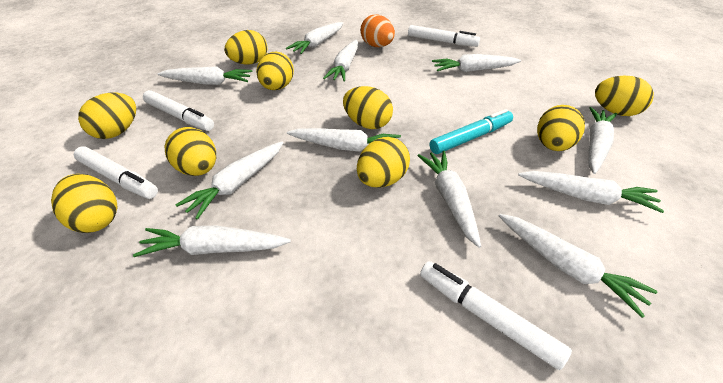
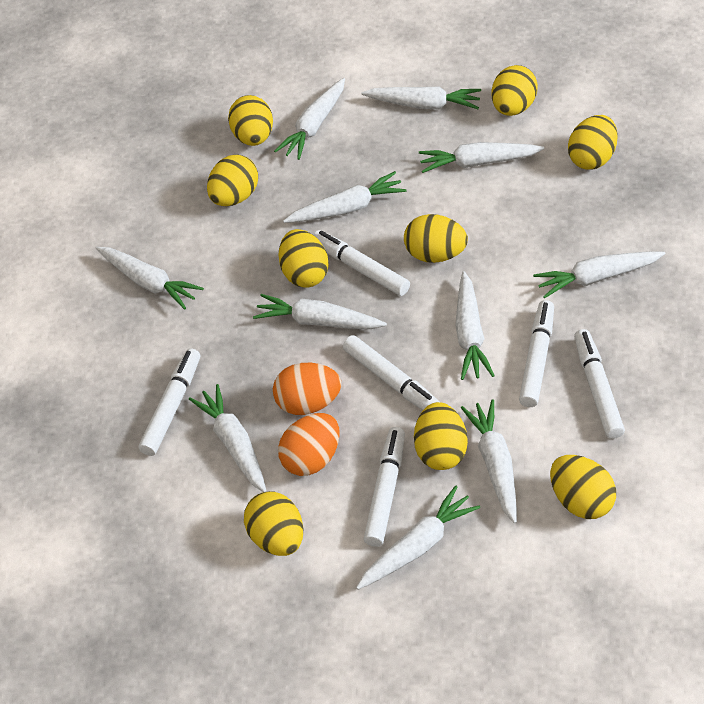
orange egg: 1 -> 2
turquoise marker: 1 -> 0
white marker: 4 -> 6

